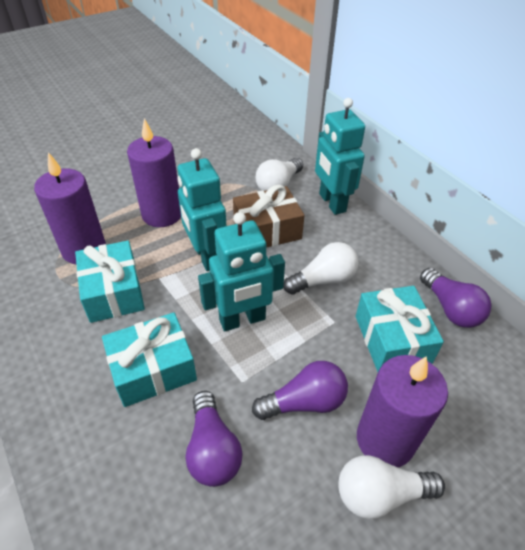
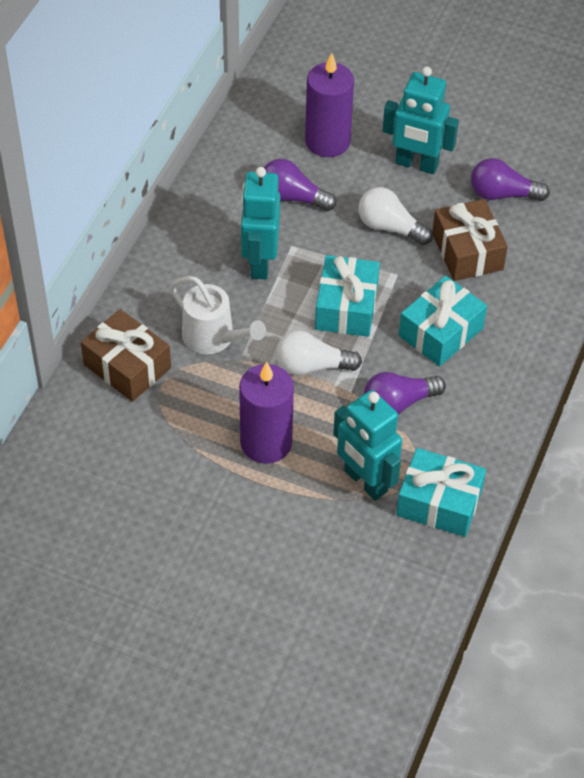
brown gift: 1 -> 2
purple candle: 3 -> 2
white light bulb: 3 -> 2
white watering can: 0 -> 1

